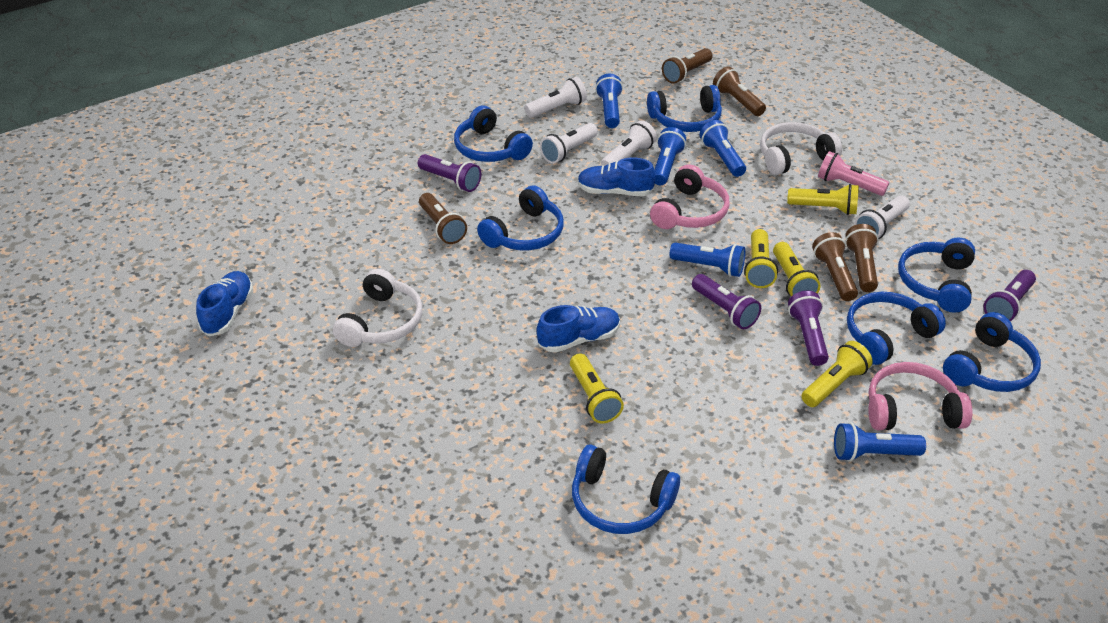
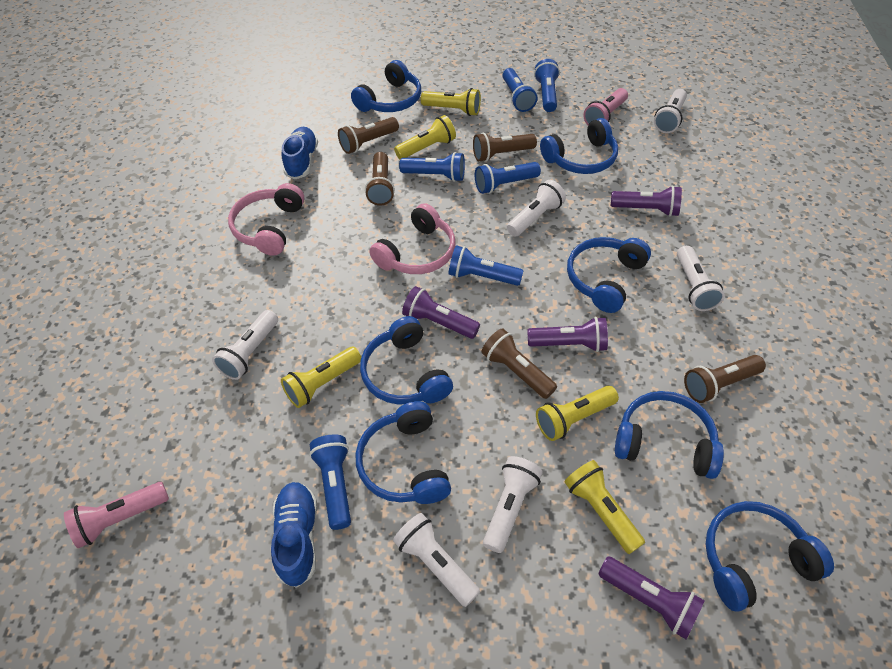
blue flashlight: 5 -> 6
blue shoe: 3 -> 2
pink flashlight: 1 -> 2
white flashlight: 4 -> 6
white headphones: 2 -> 0

